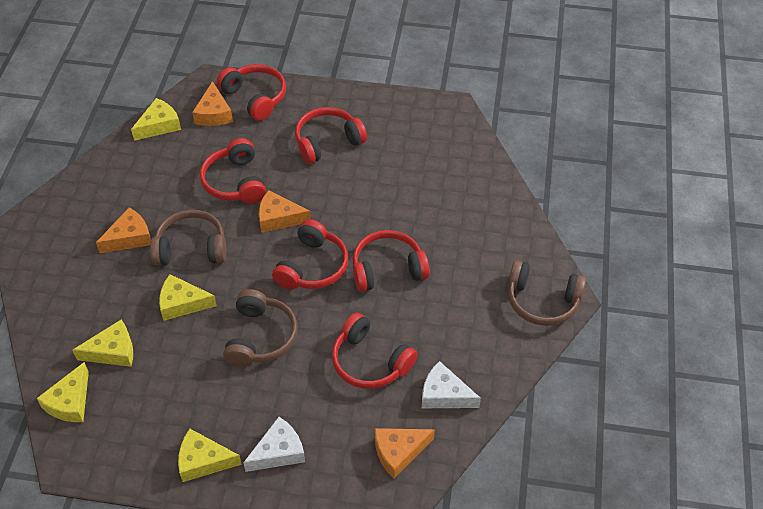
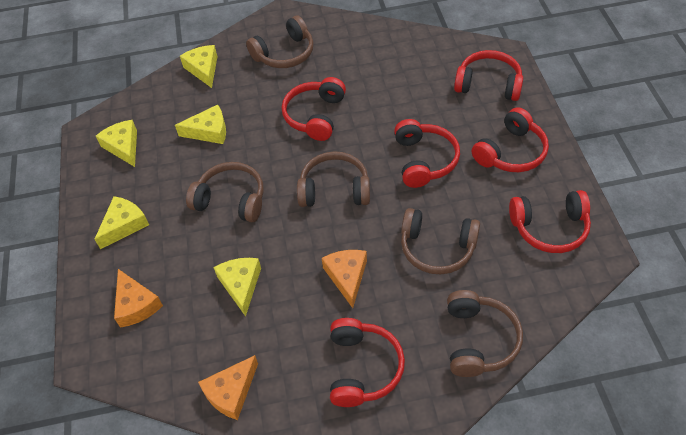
brown headphones: 3 -> 5
orange cheese: 4 -> 3
white cheese: 2 -> 0

